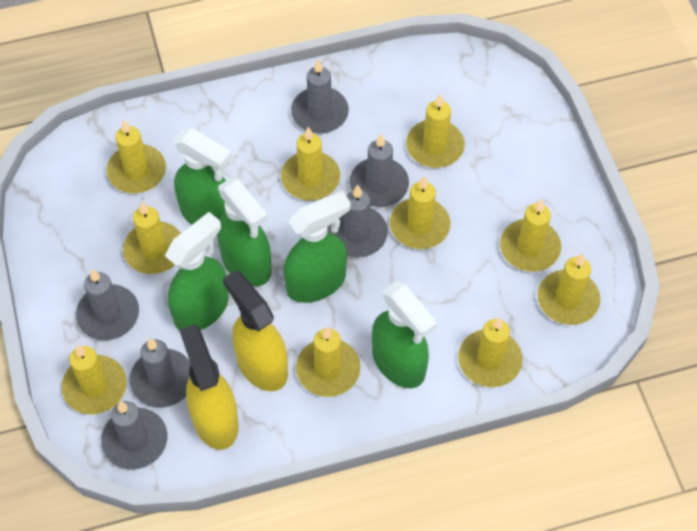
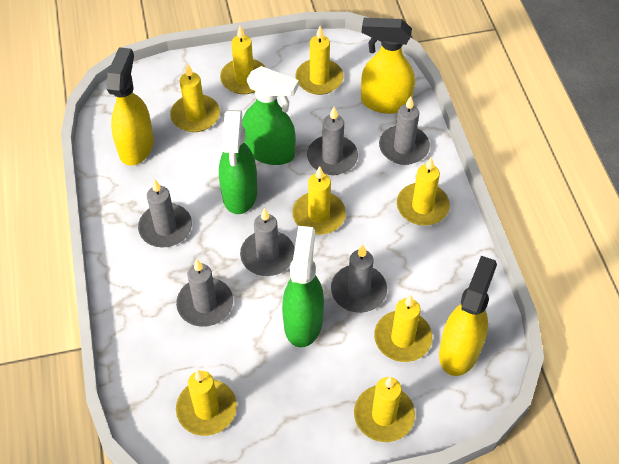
green spray bottle: 5 -> 3
yellow candle: 10 -> 8
yellow spray bottle: 2 -> 3

